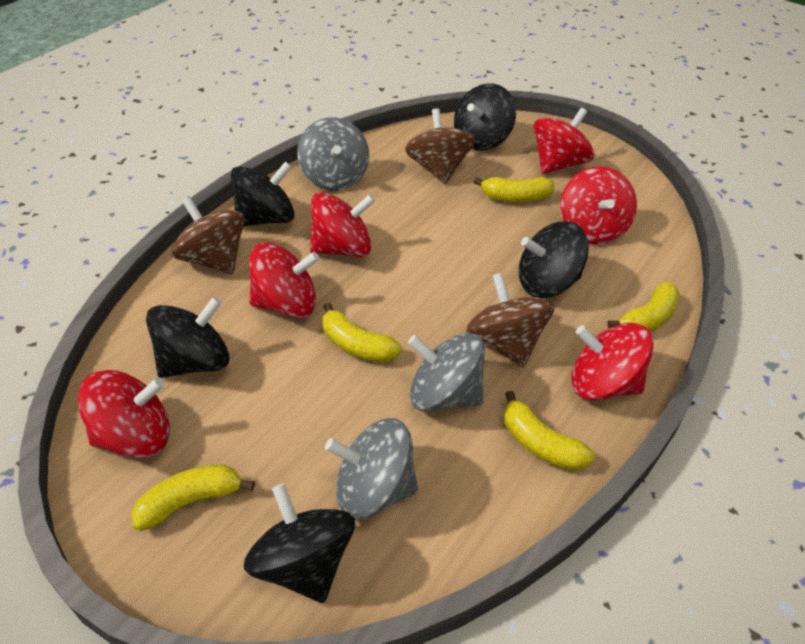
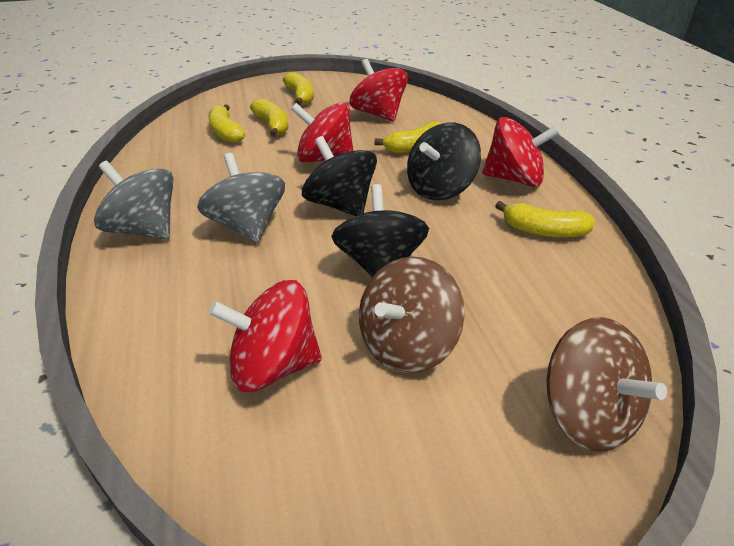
black spinning top: 5 -> 3
brown spinning top: 3 -> 2
grey spinning top: 3 -> 2
red spinning top: 6 -> 4

